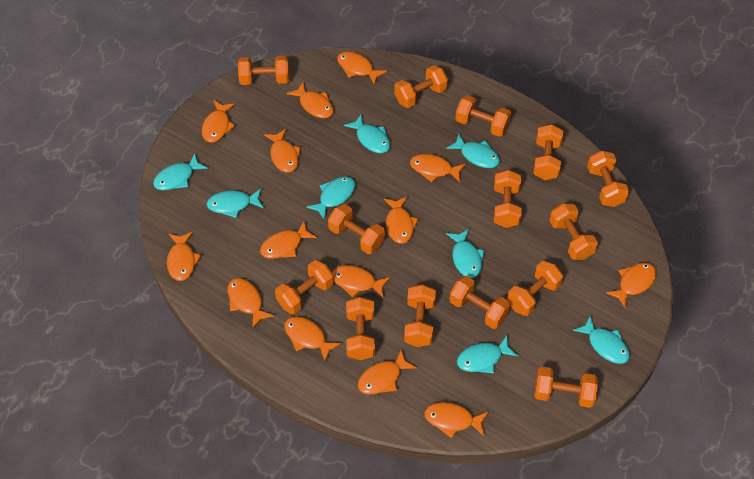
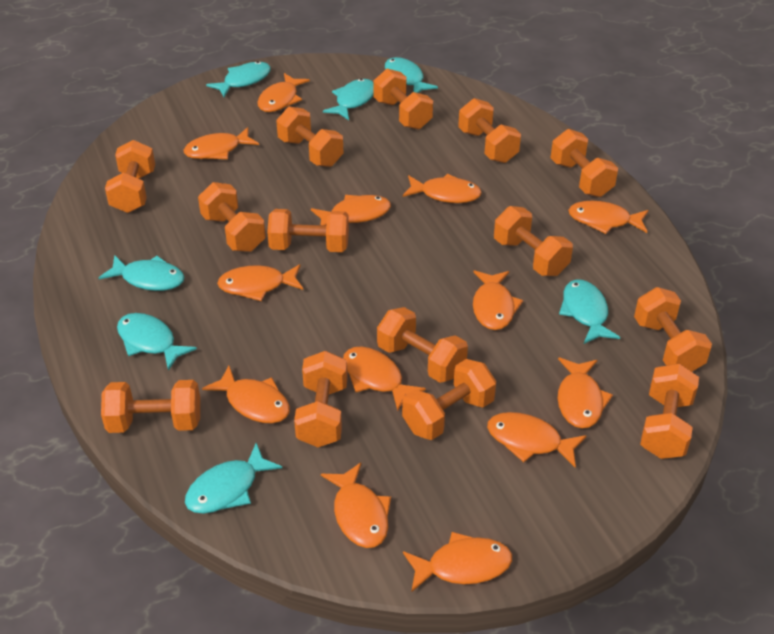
orange fish: 14 -> 13
turquoise fish: 8 -> 7

